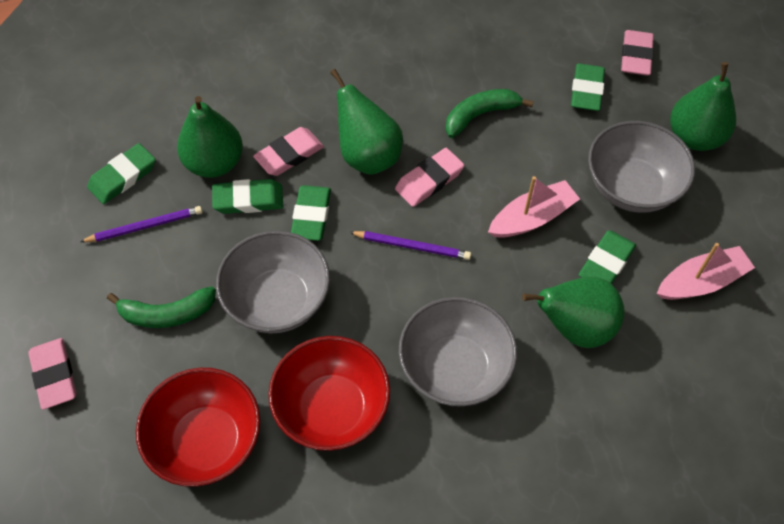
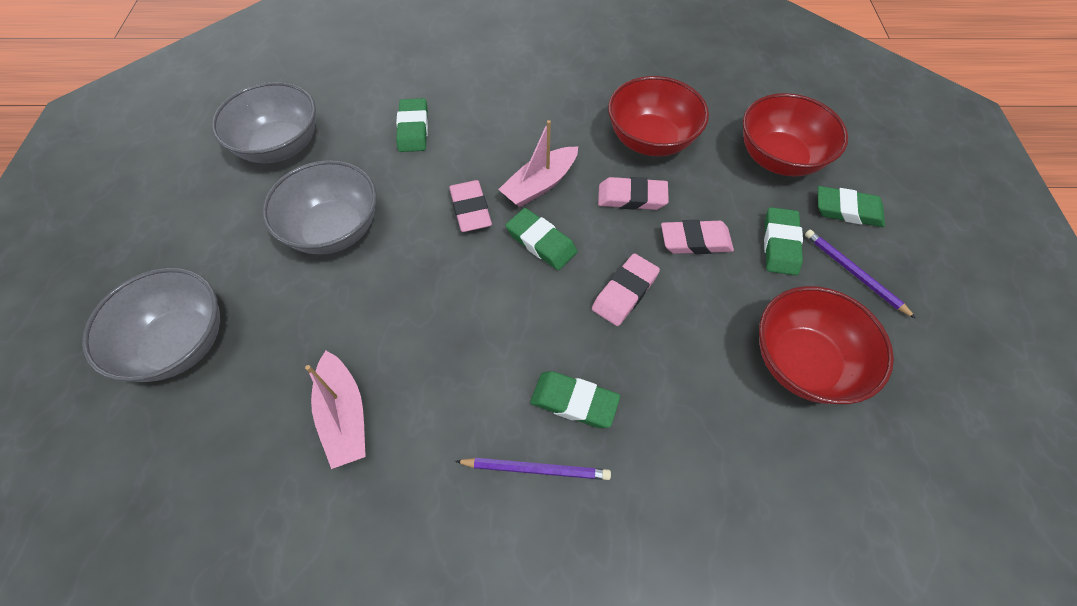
green banana: 2 -> 0
green pear: 4 -> 0
red bowl: 2 -> 3

